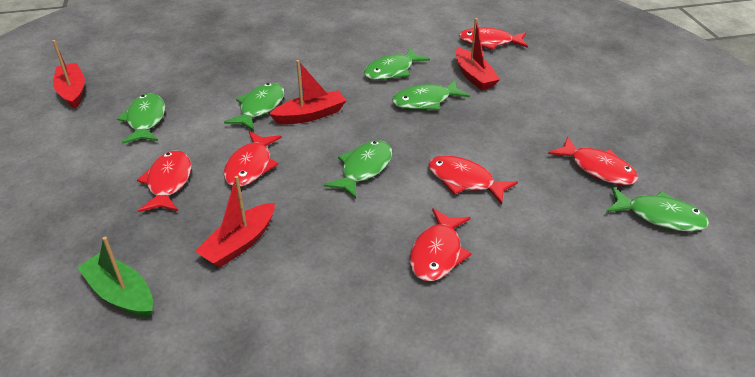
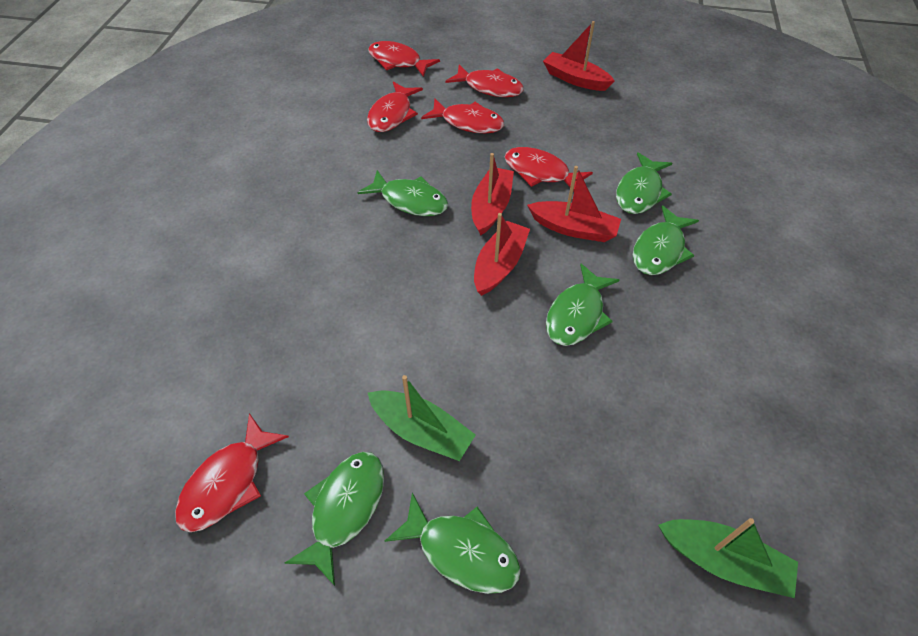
green boat: 1 -> 2

